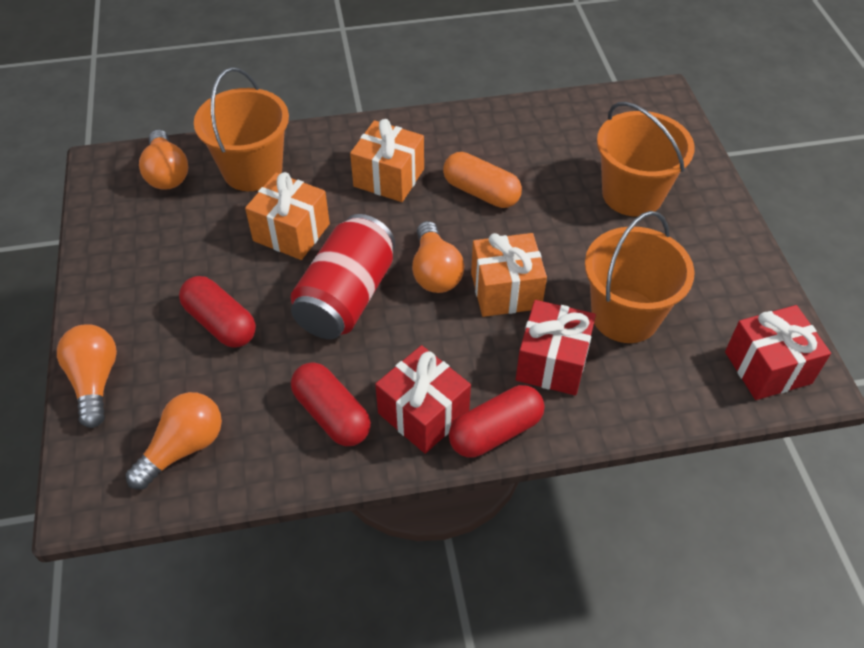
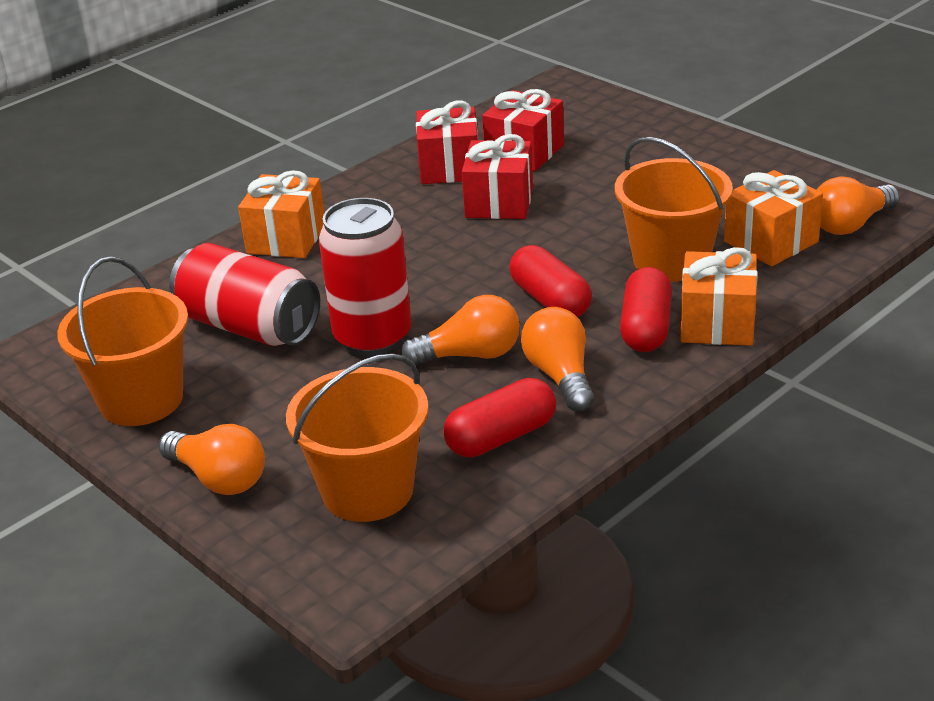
orange capsule: 1 -> 0
red can: 1 -> 2

